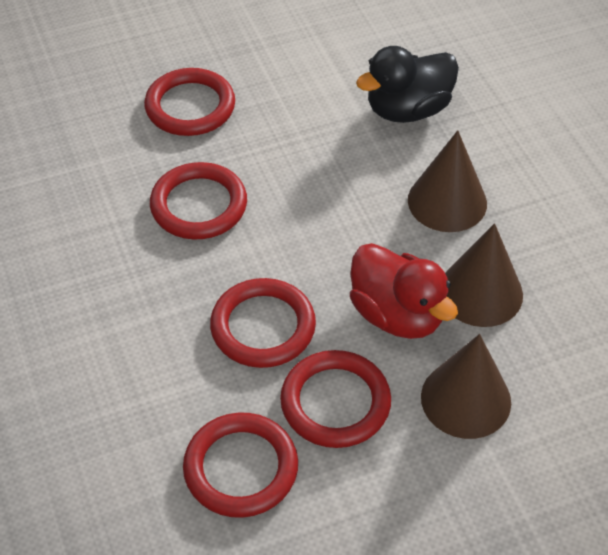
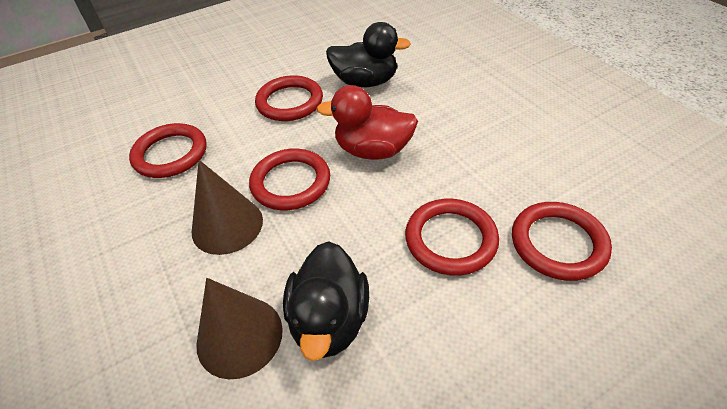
black duck: 1 -> 2
brown cone: 3 -> 2

